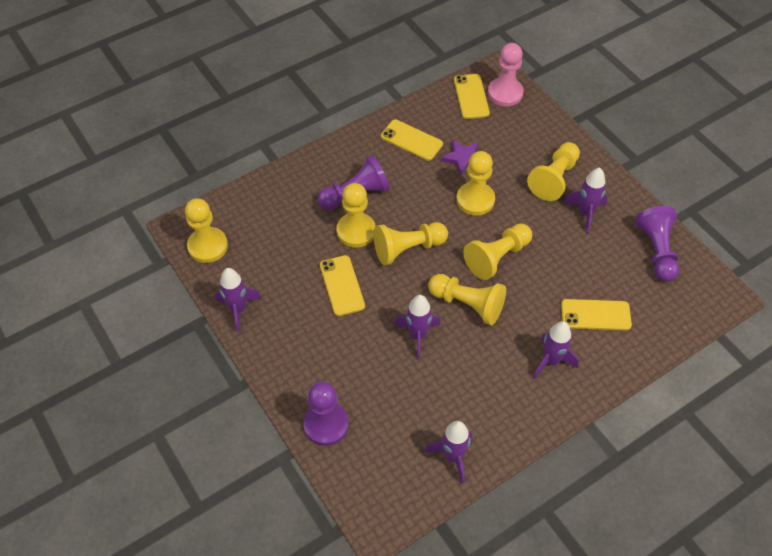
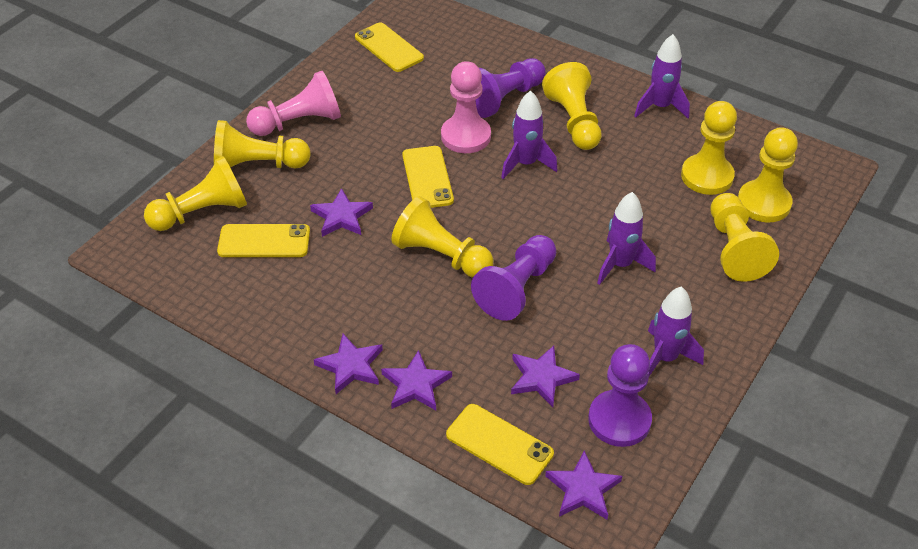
pink pawn: 1 -> 2
purple rocket: 5 -> 4
purple star: 1 -> 5

